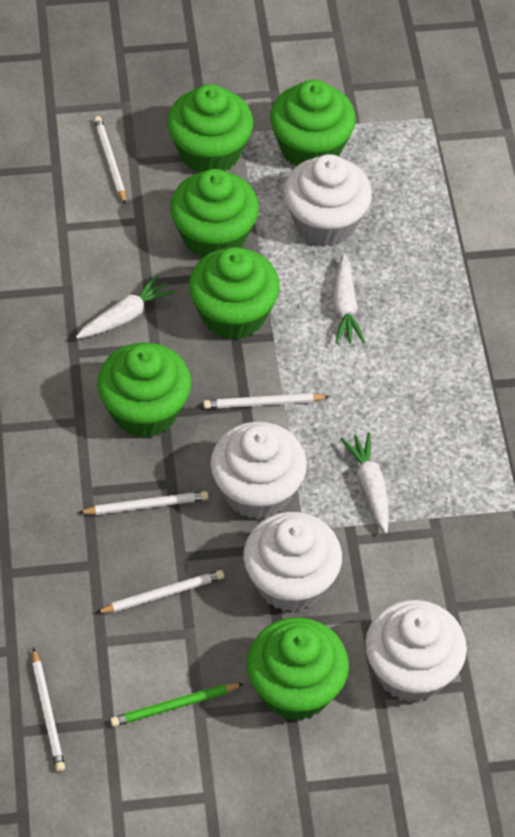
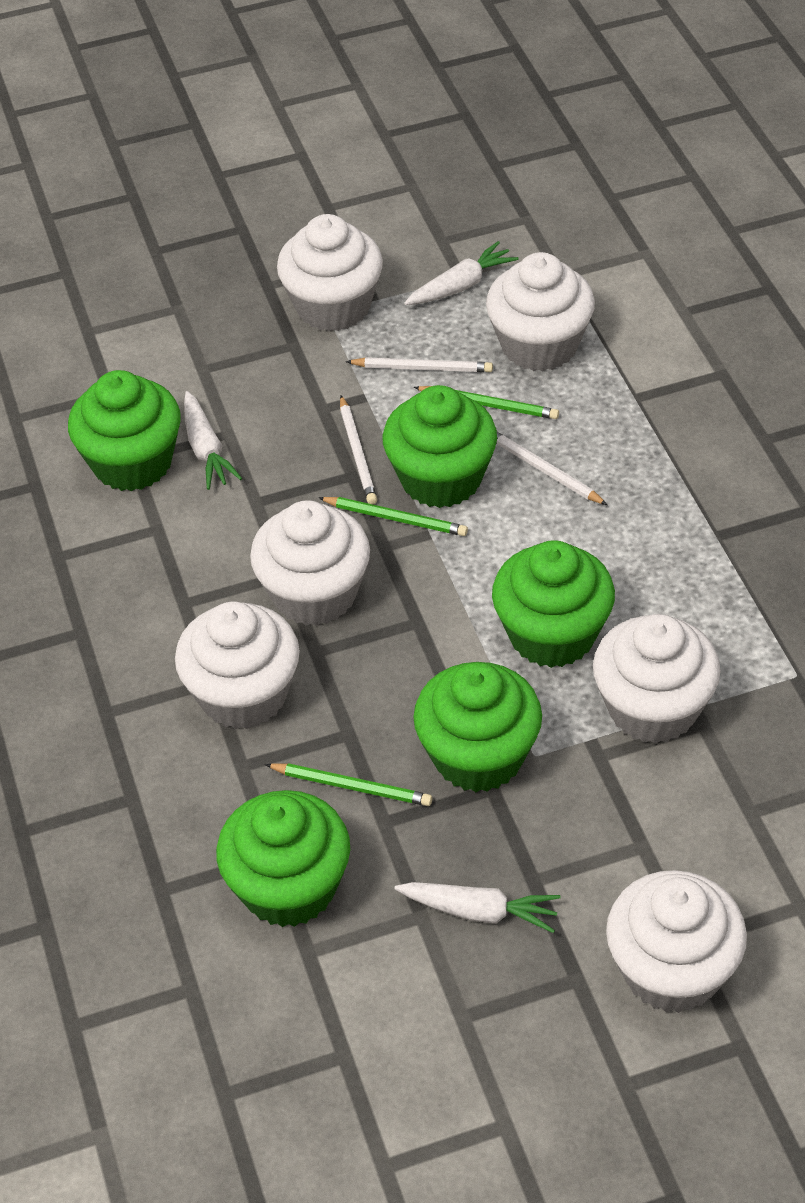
green cupcake: 6 -> 5
green pencil: 1 -> 3
white cupcake: 4 -> 6
white pencil: 5 -> 3

